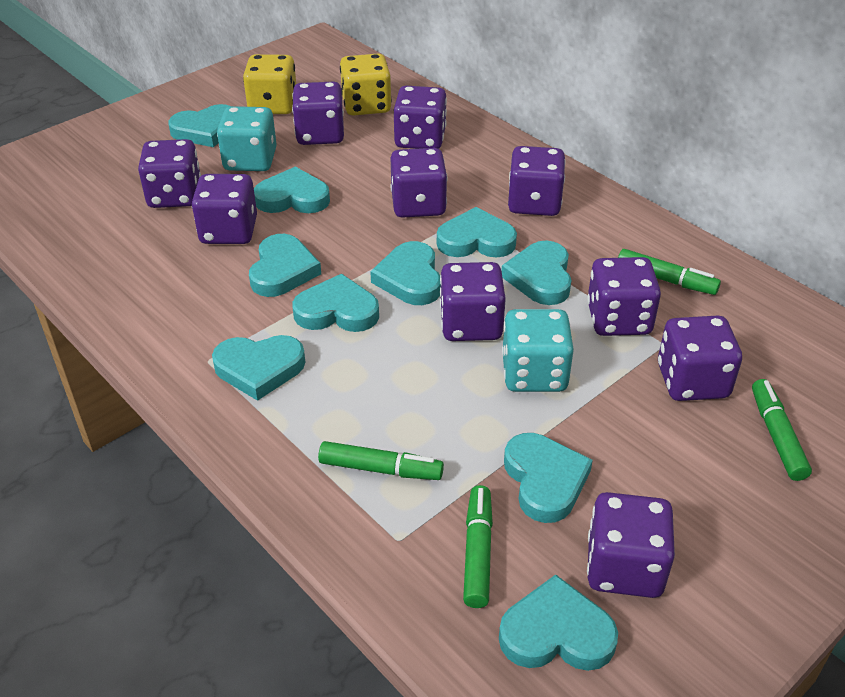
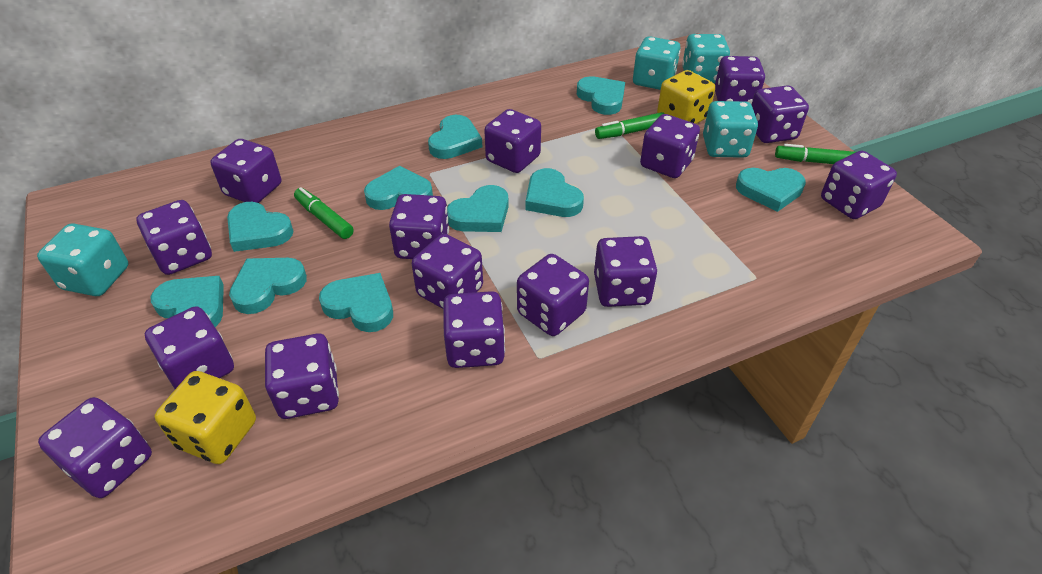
green marker: 4 -> 3
purple dice: 10 -> 15
turquoise dice: 2 -> 4

